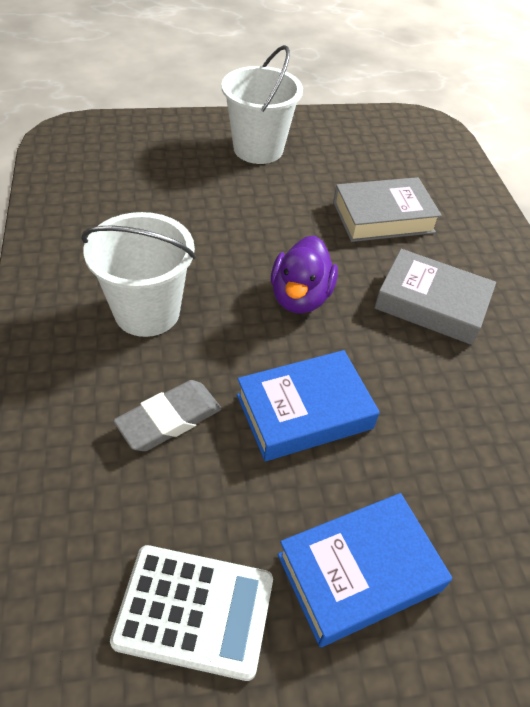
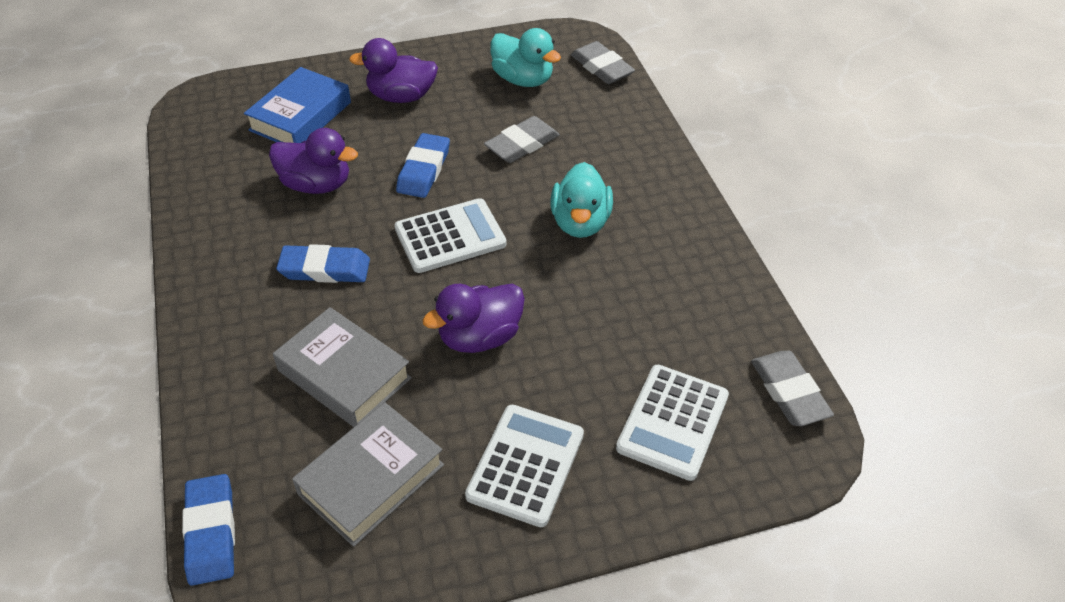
blue book: 2 -> 1
blue eraser: 0 -> 3
grey eraser: 1 -> 3
purple duck: 1 -> 3
turquoise duck: 0 -> 2
white bucket: 2 -> 0
white calculator: 1 -> 3

